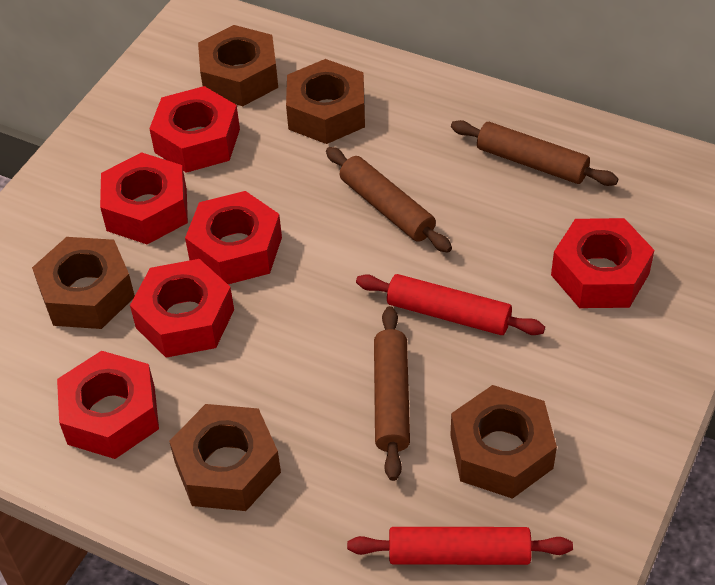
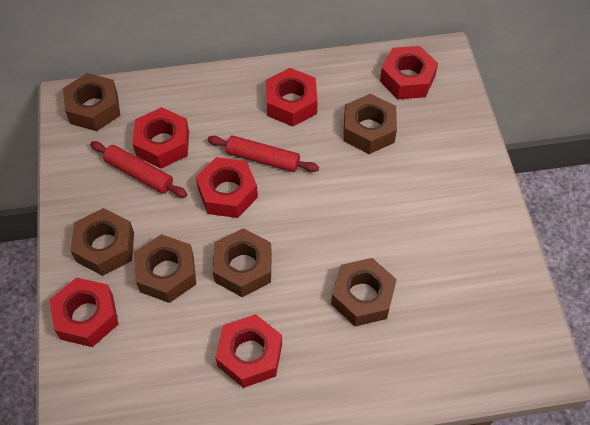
brown nut: 5 -> 6
brown rolling pin: 3 -> 0

